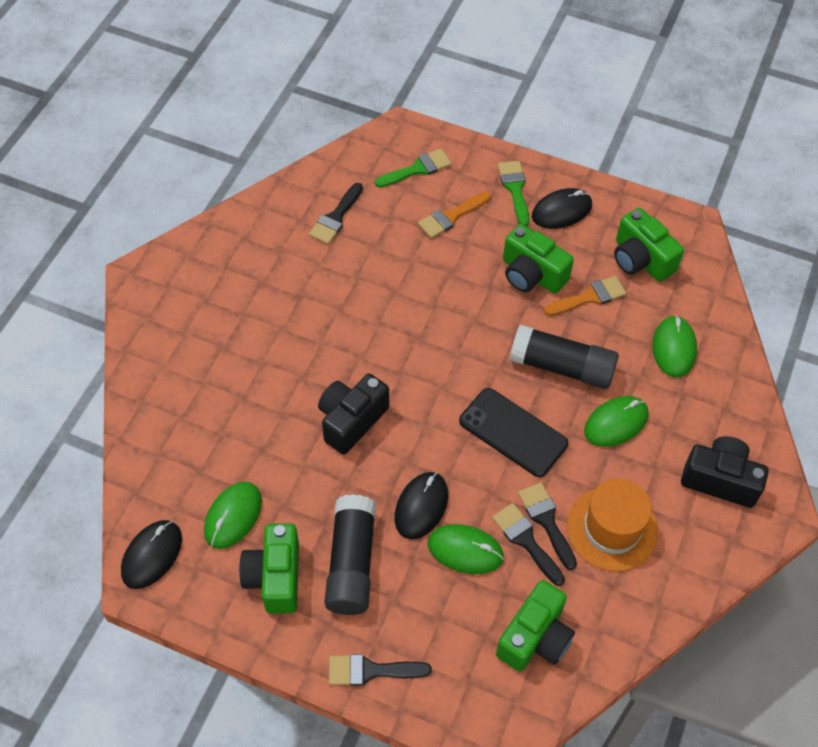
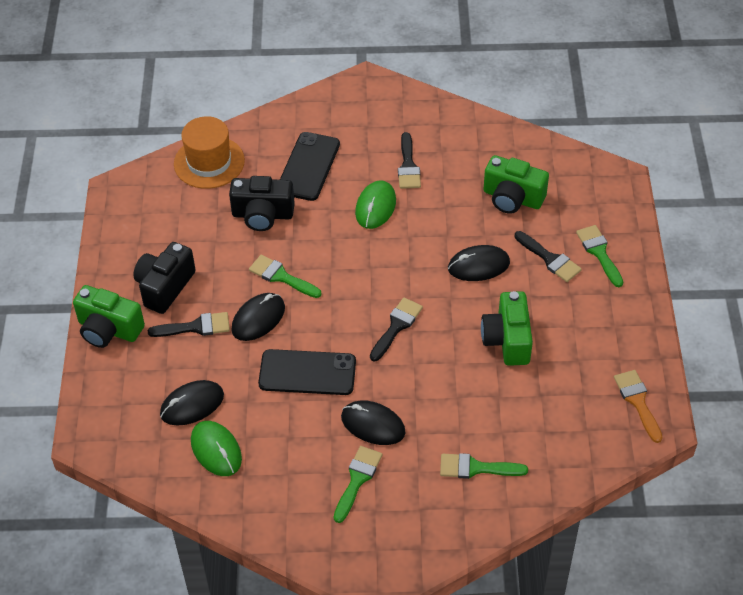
black glue stick: 2 -> 0
black mouse: 3 -> 4
black phone: 1 -> 2
green brush: 2 -> 4
green camera: 4 -> 3
green mouse: 4 -> 2
orange brush: 2 -> 1

